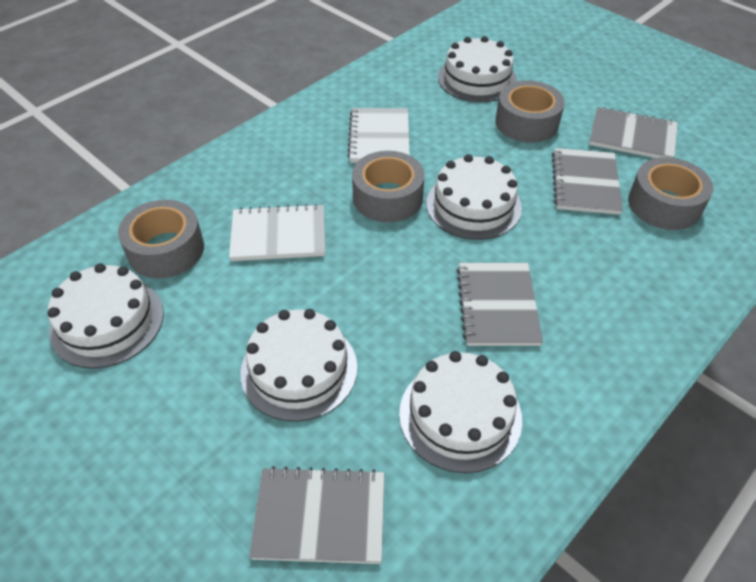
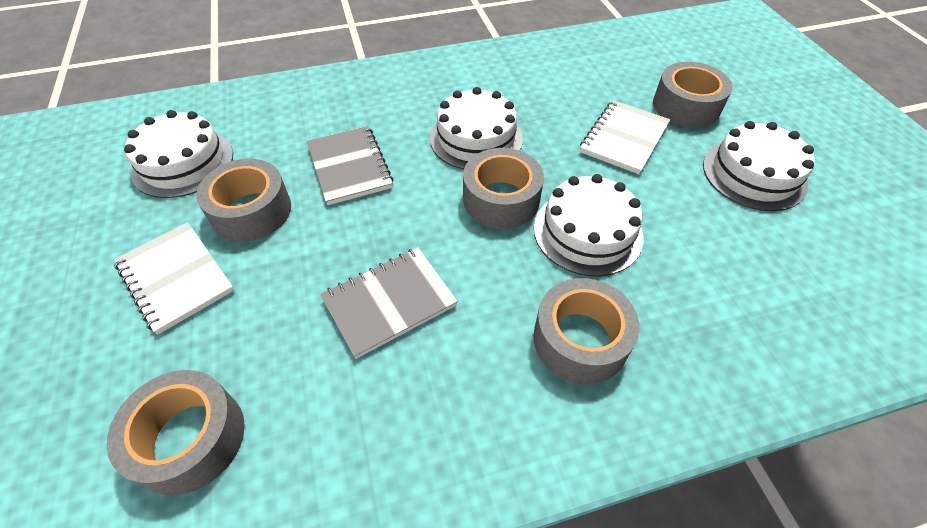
grey notebook: 4 -> 2
grey tape: 4 -> 5
white cake: 5 -> 4

